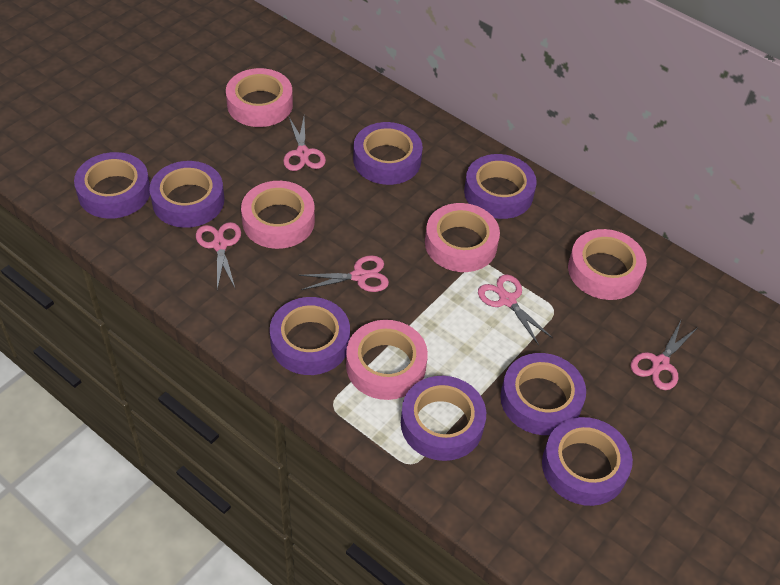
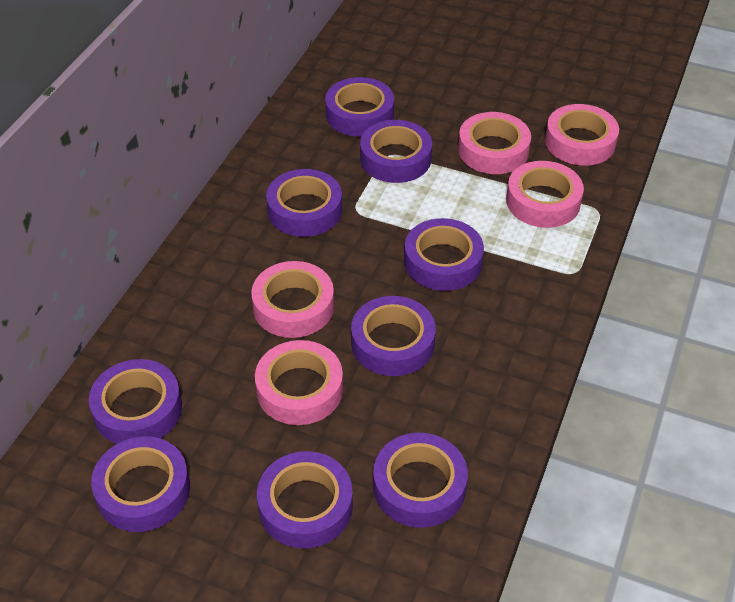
pink scissors: 5 -> 0
purple tape: 8 -> 9

